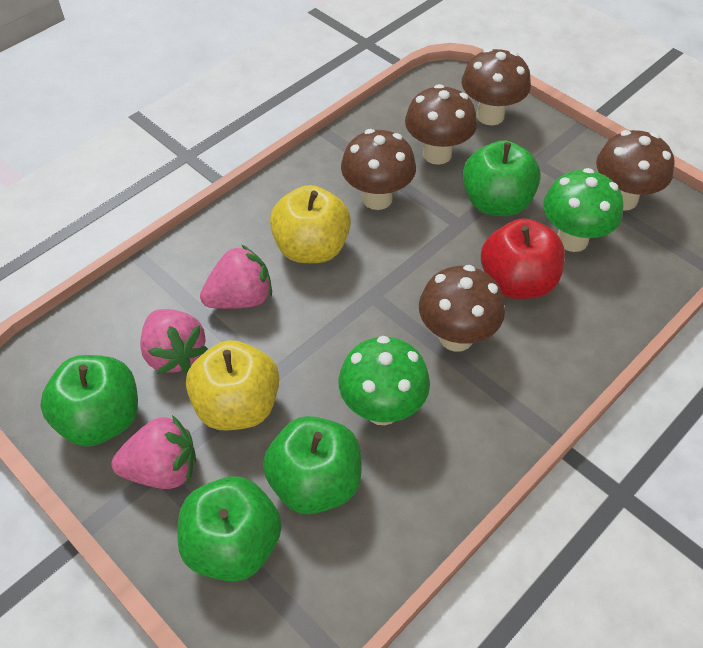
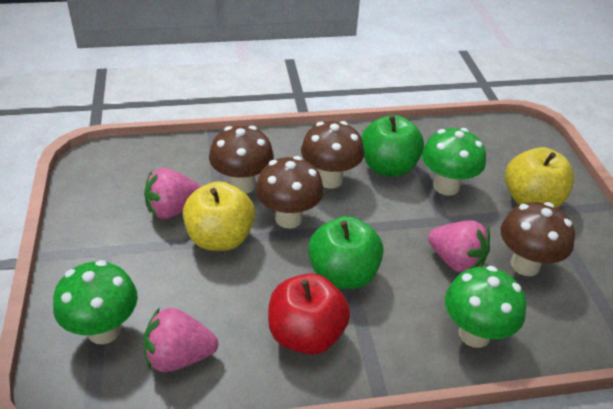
brown mushroom: 5 -> 4
green apple: 4 -> 2
green mushroom: 2 -> 3

